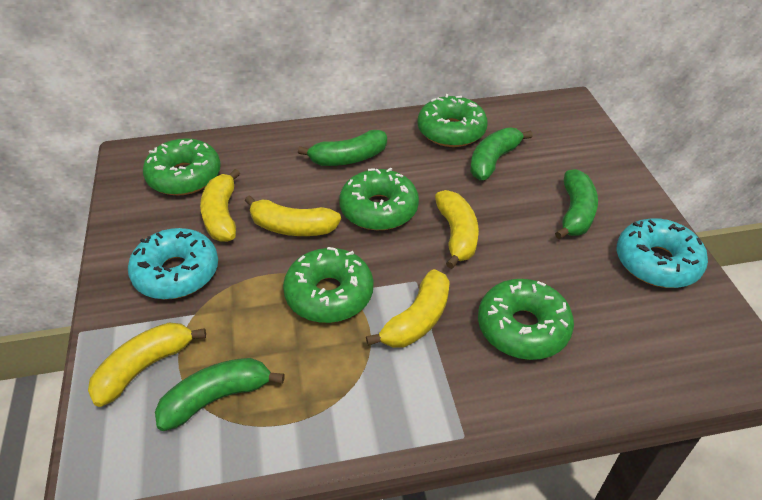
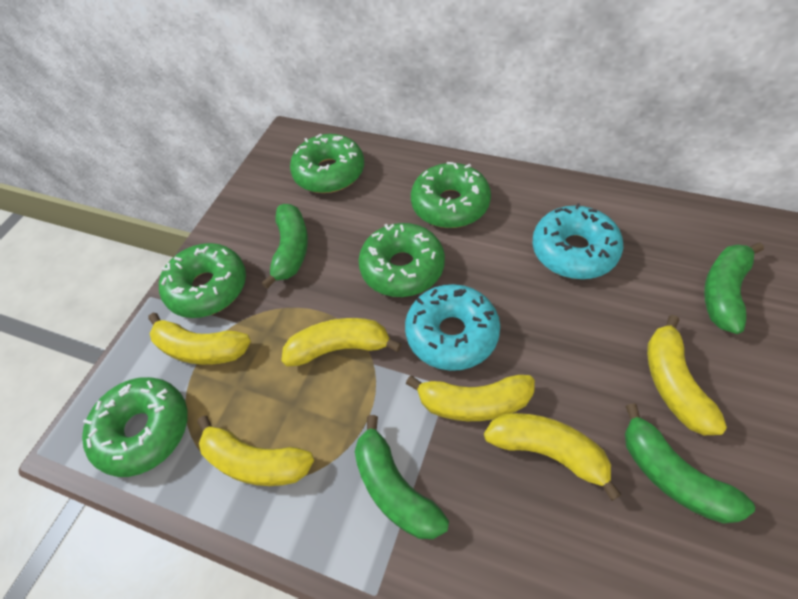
yellow banana: 5 -> 6

